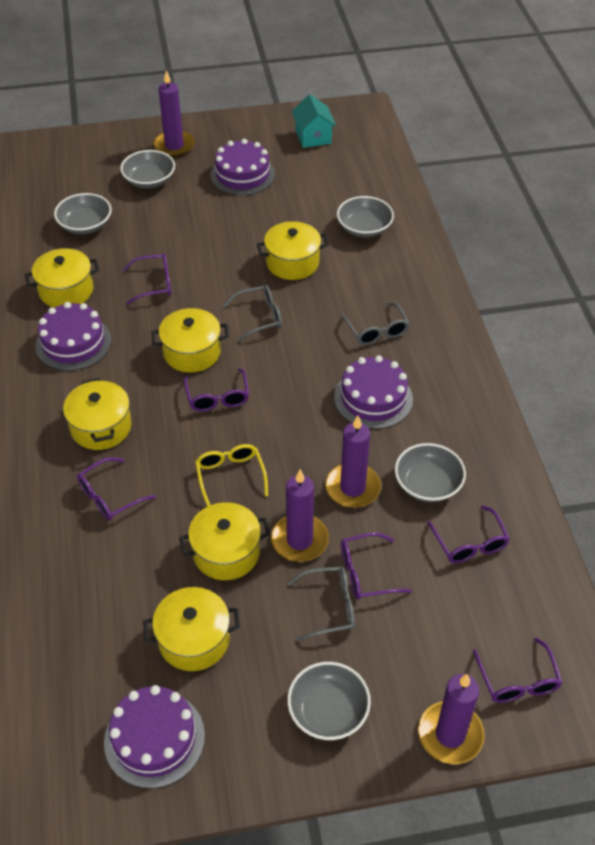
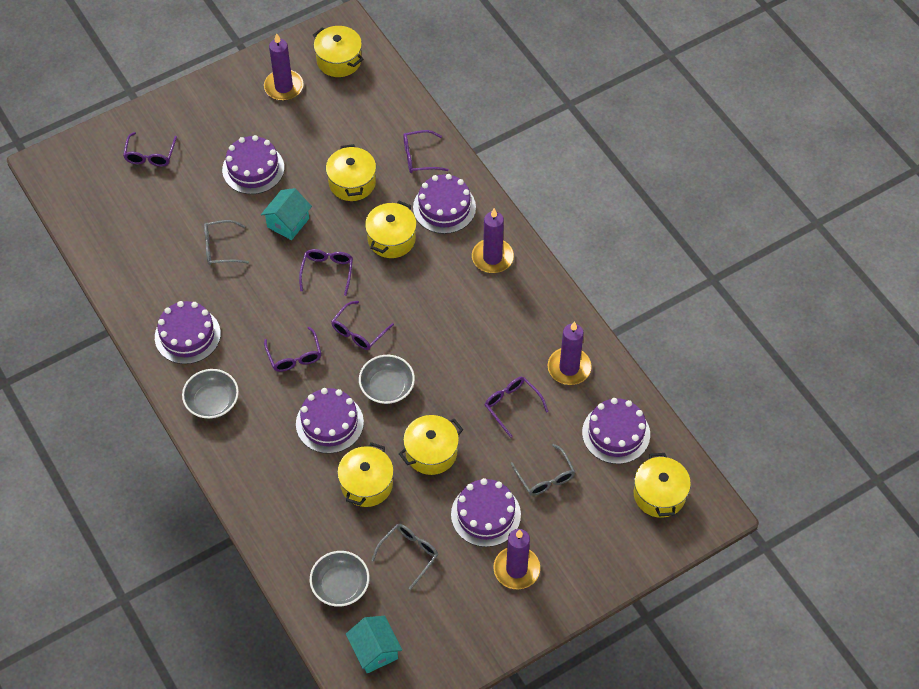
grey bowl: 5 -> 3
purple cake: 4 -> 6
turquoise house: 1 -> 2
yellow glasses: 1 -> 0

